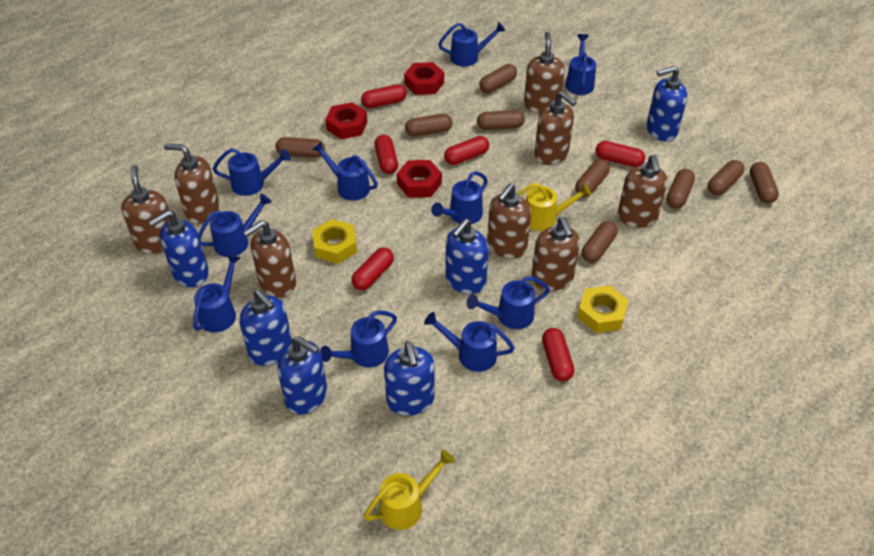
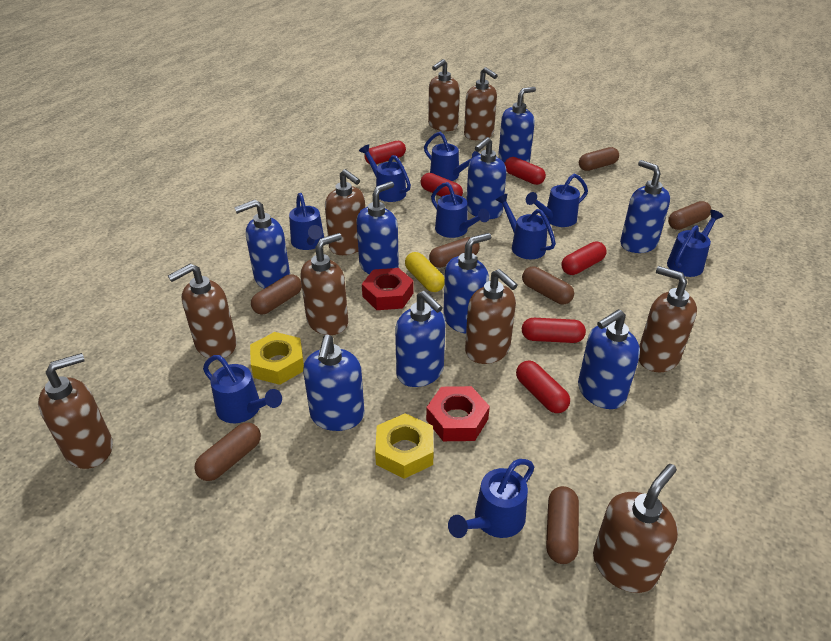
blue soap dispenser: 6 -> 9
blue watering can: 10 -> 9
brown capsule: 9 -> 7
brown soap dispenser: 8 -> 9
red nut: 3 -> 2
yellow capsule: 0 -> 1
yellow watering can: 2 -> 0

